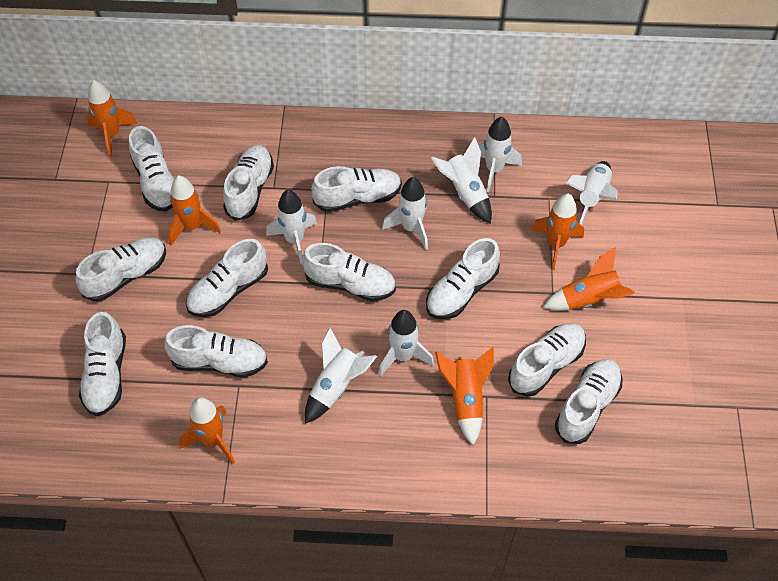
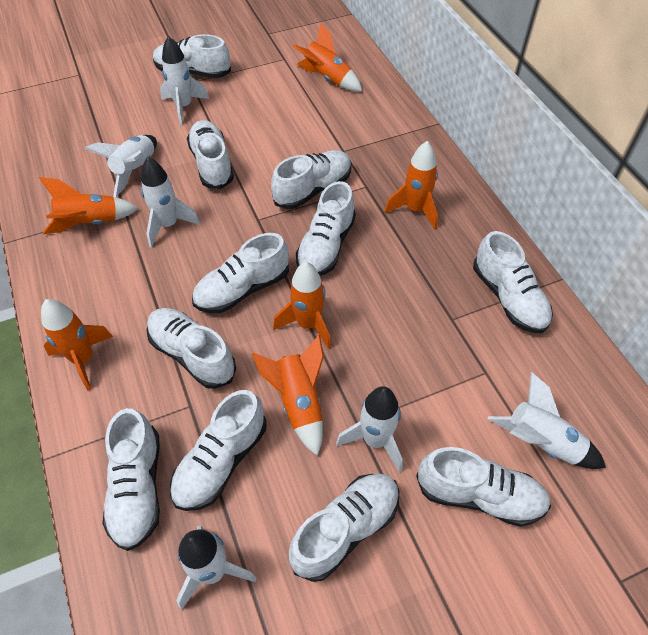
white rocket: 7 -> 6

